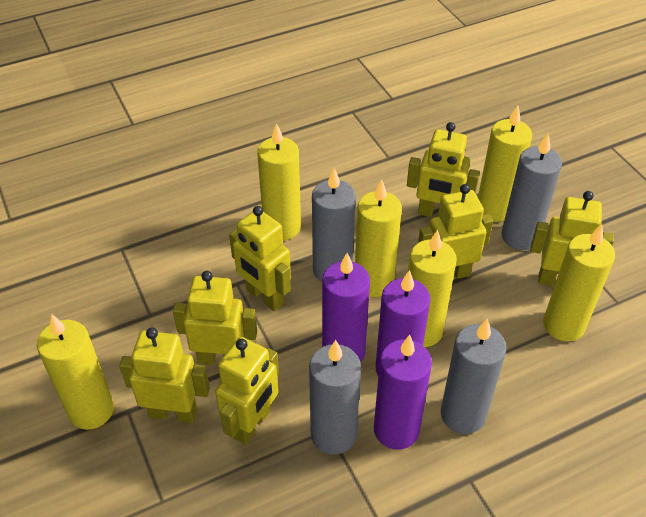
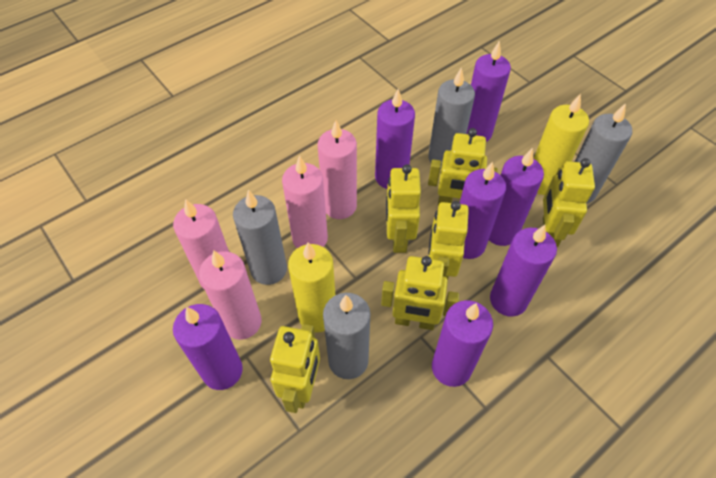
pink candle: 0 -> 4
purple candle: 3 -> 7
yellow candle: 6 -> 2
yellow robot: 7 -> 6

